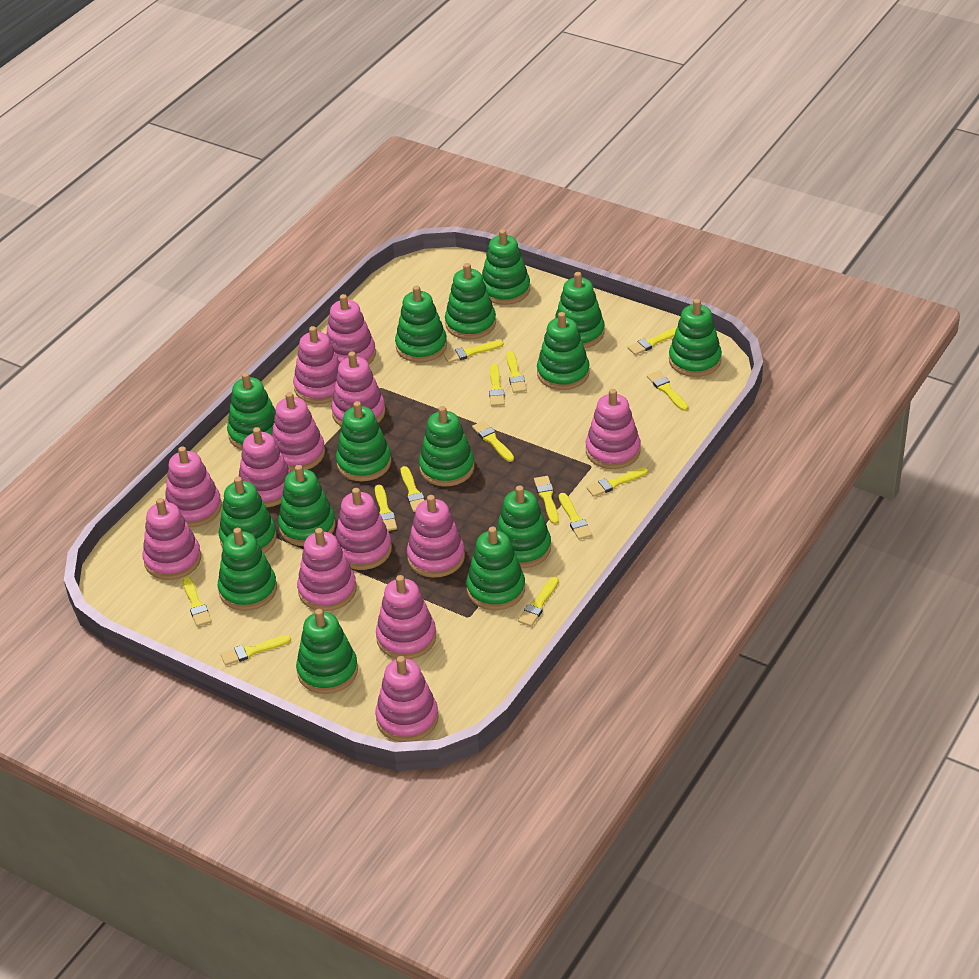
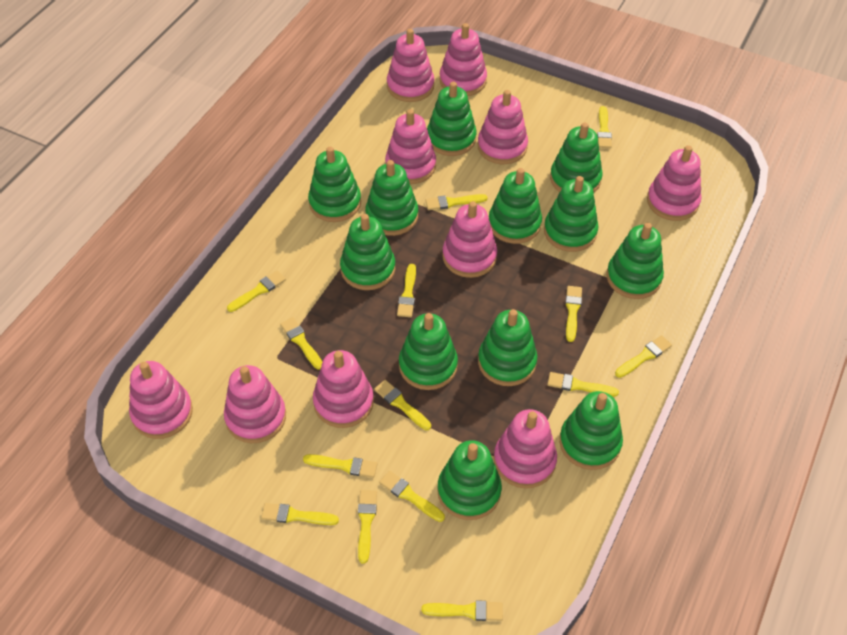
green stacking toy: 15 -> 12
pink stacking toy: 13 -> 10

